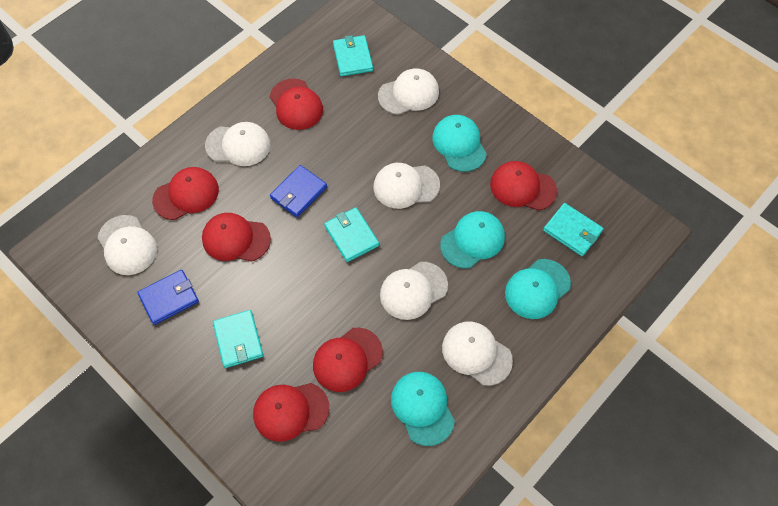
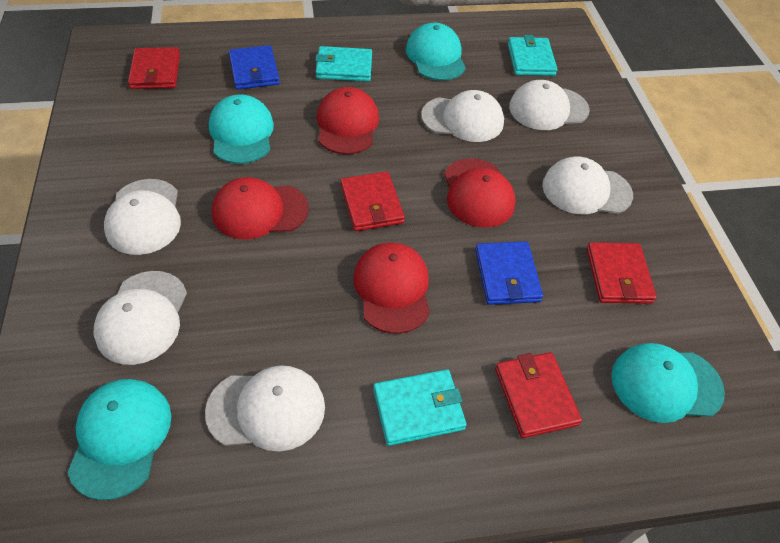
red cap: 6 -> 4
red wallet: 0 -> 4
turquoise wallet: 4 -> 3

